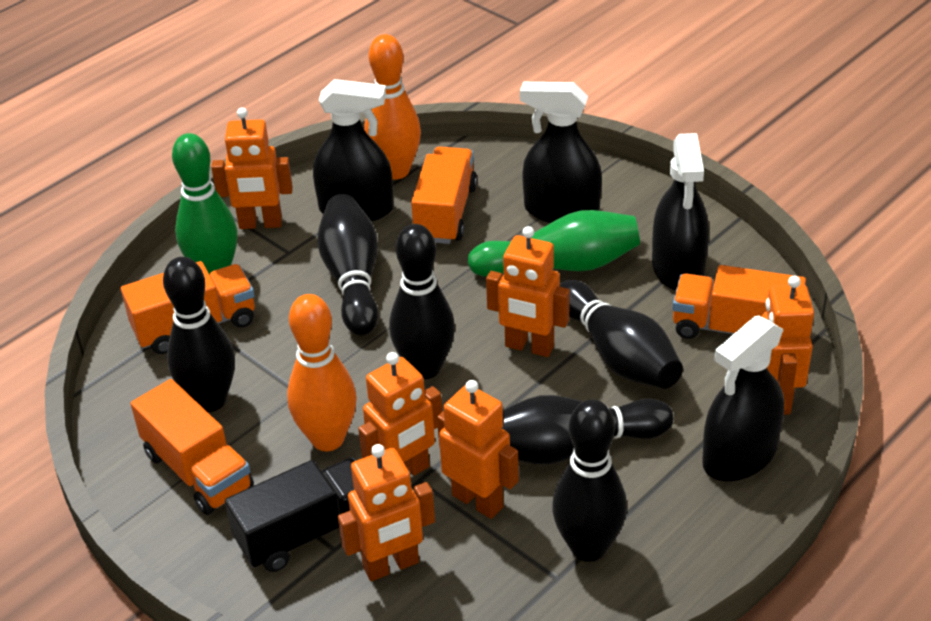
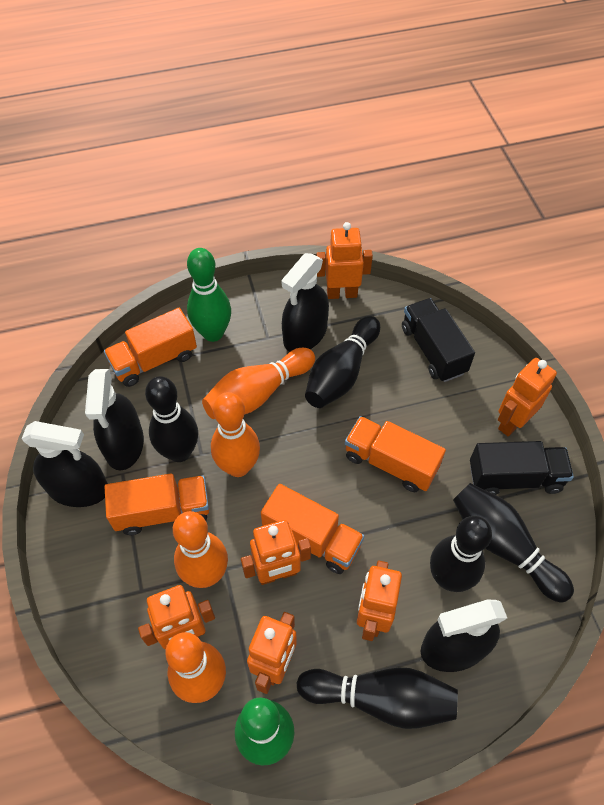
black bowling pin: 6 -> 5
black truck: 1 -> 2
orange bowling pin: 2 -> 4

